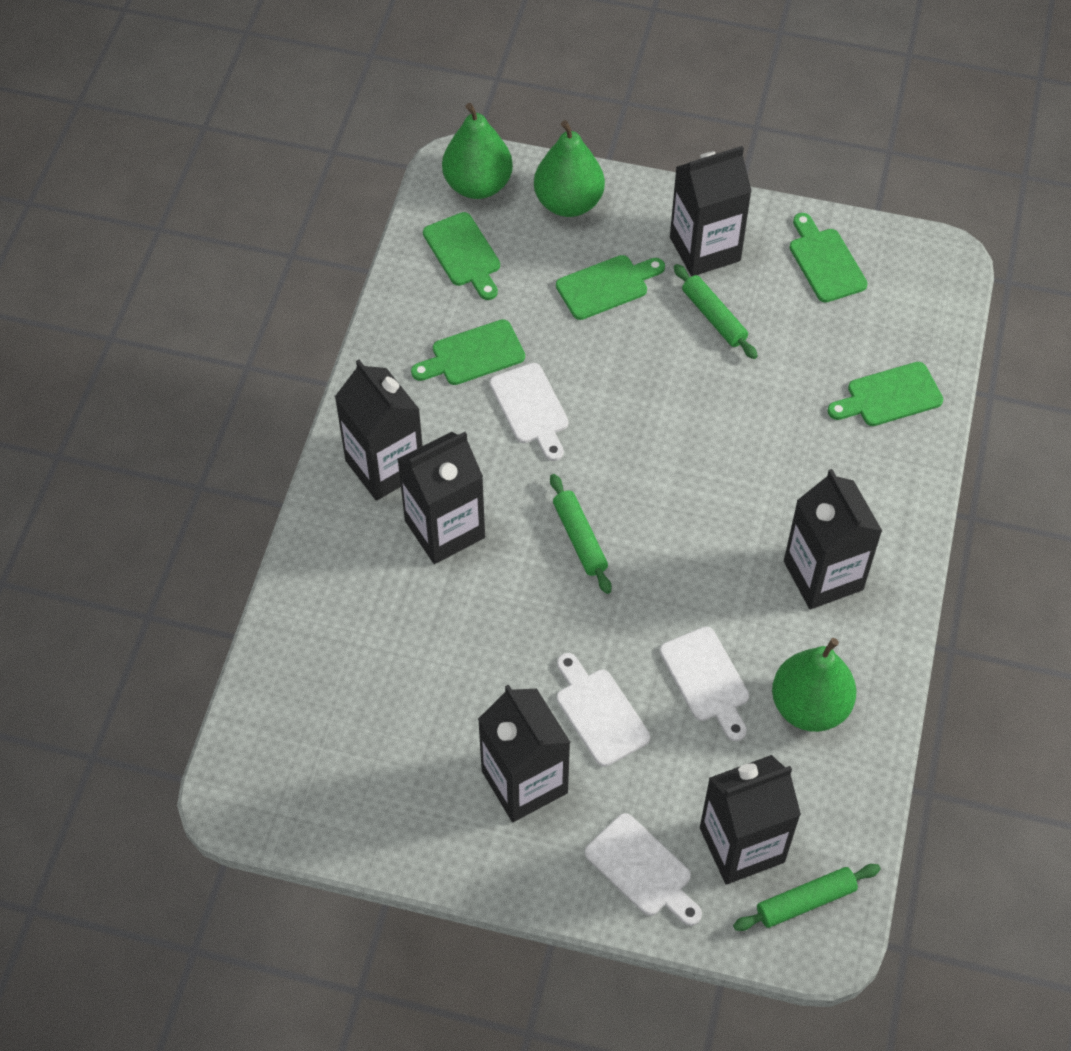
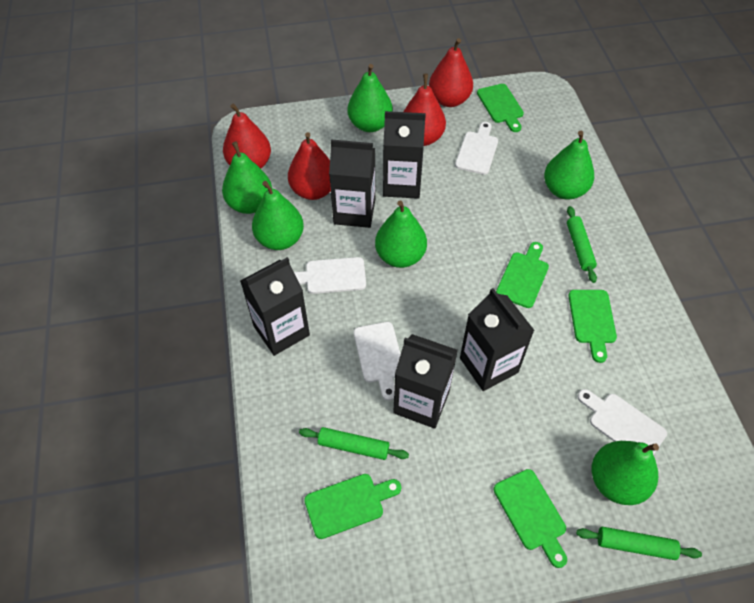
black carton: 6 -> 5
green pear: 3 -> 6
red pear: 0 -> 4

